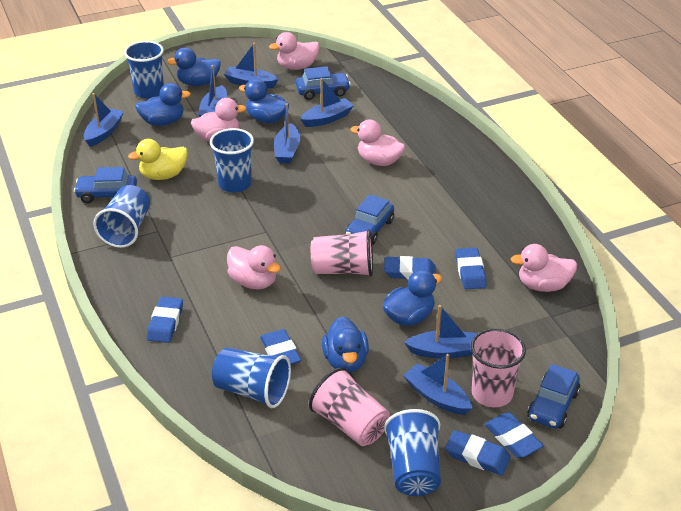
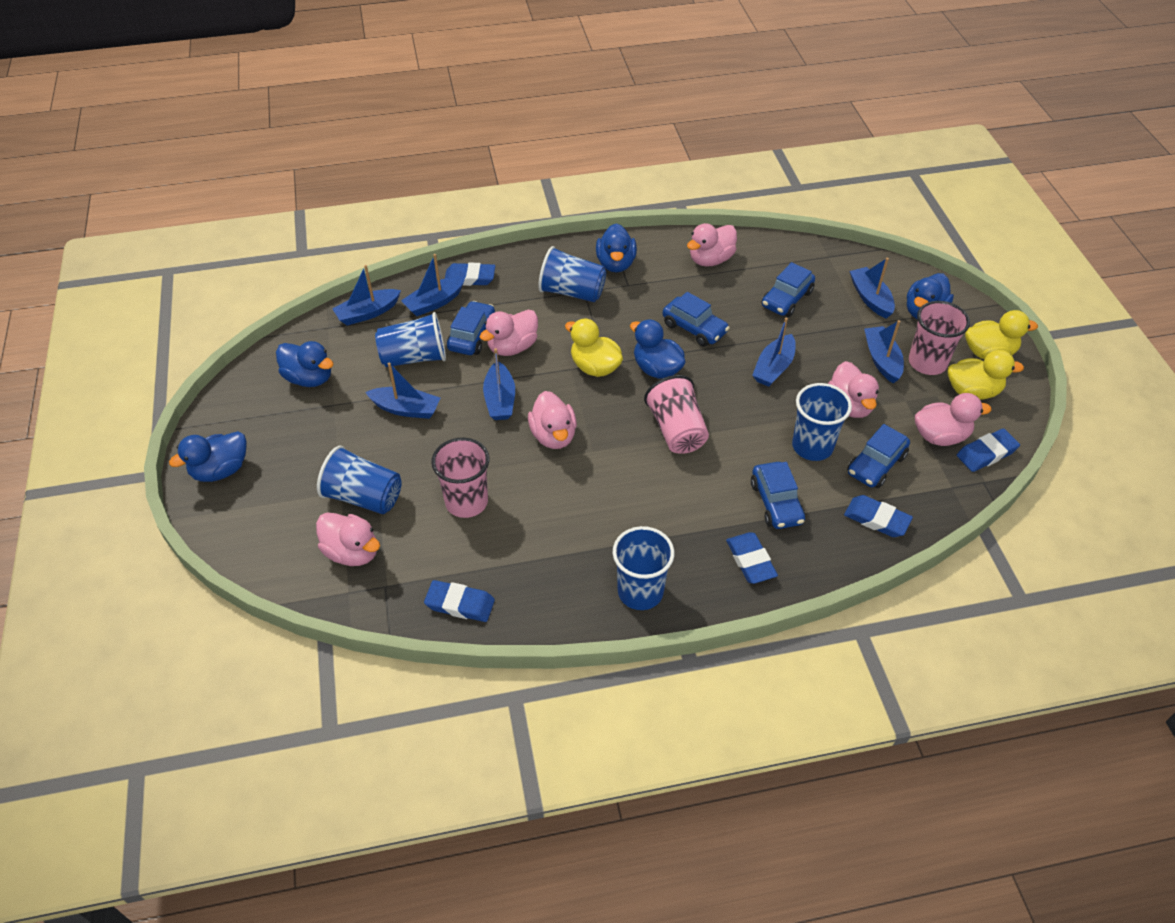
blue car: 4 -> 5
blue eraser: 6 -> 5
pink duck: 5 -> 6
yellow duck: 1 -> 3

